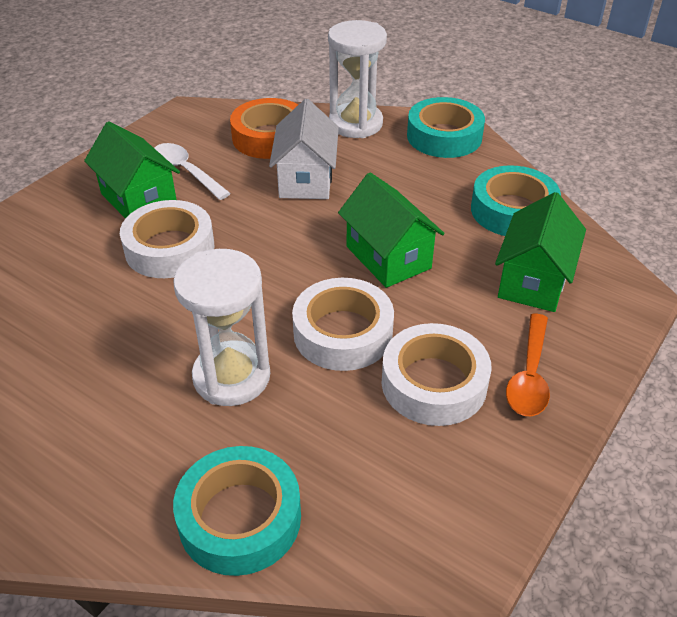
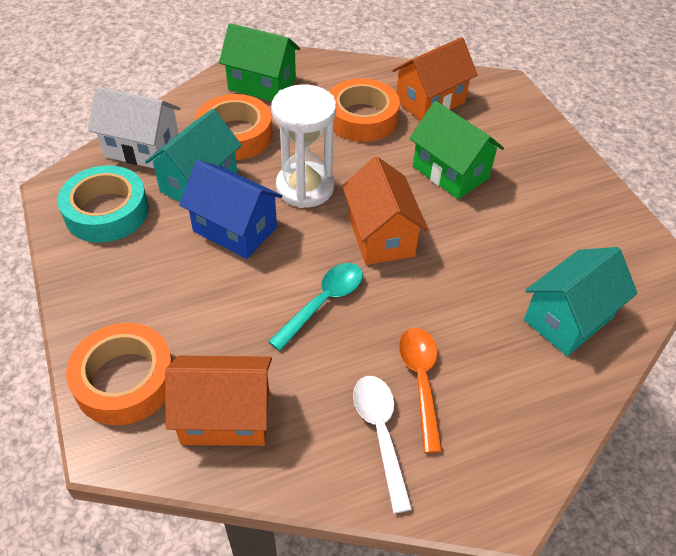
blue house: 0 -> 1
green house: 3 -> 2
orange house: 0 -> 3
orange tape: 1 -> 3
turquoise house: 0 -> 2
turquoise spoon: 0 -> 1
turquoise tape: 3 -> 1
white hourglass: 2 -> 1
white tape: 3 -> 0

